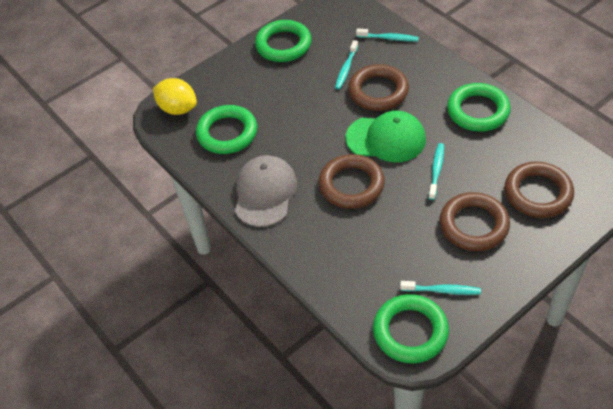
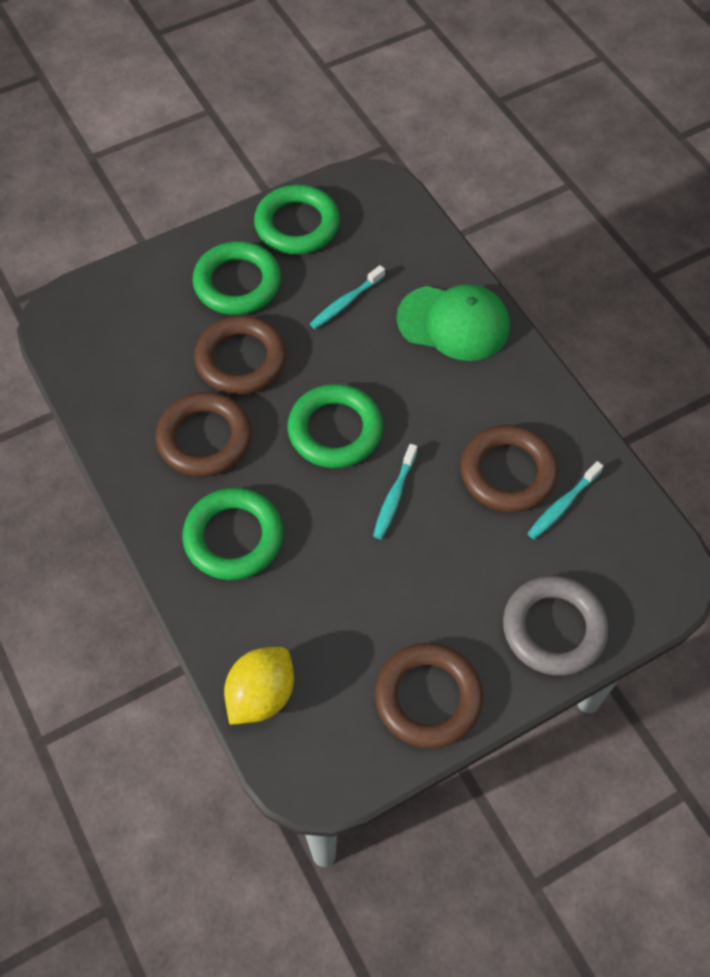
grey cap: 1 -> 0
grey ring: 0 -> 1
turquoise toothbrush: 4 -> 3

